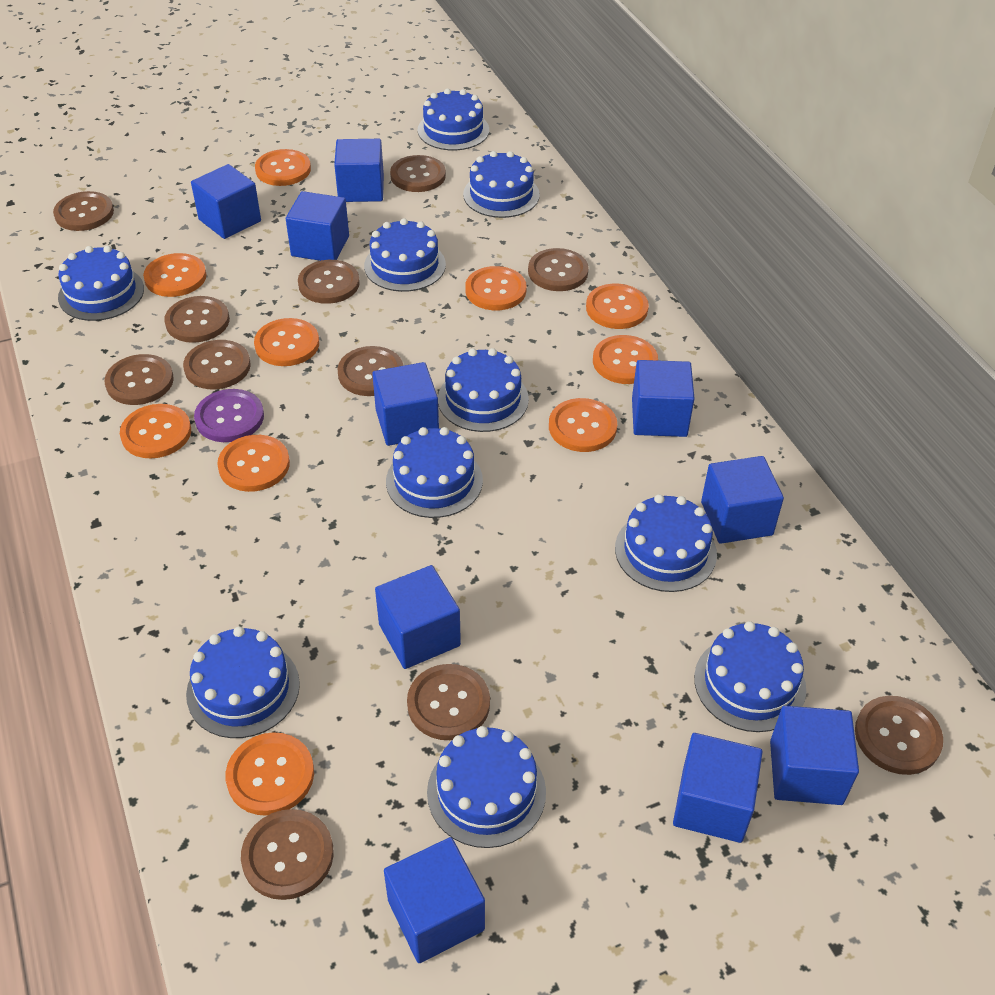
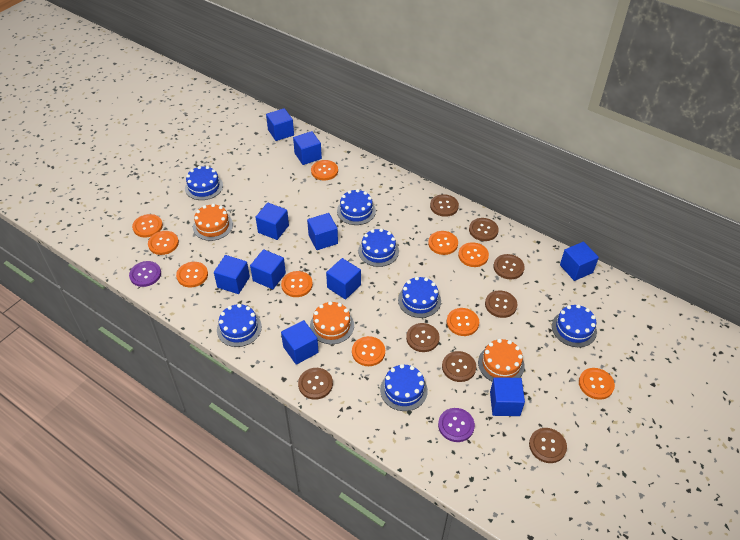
blue cake: 10 -> 7
brown button: 11 -> 8
orange cake: 0 -> 3
purple button: 1 -> 2

